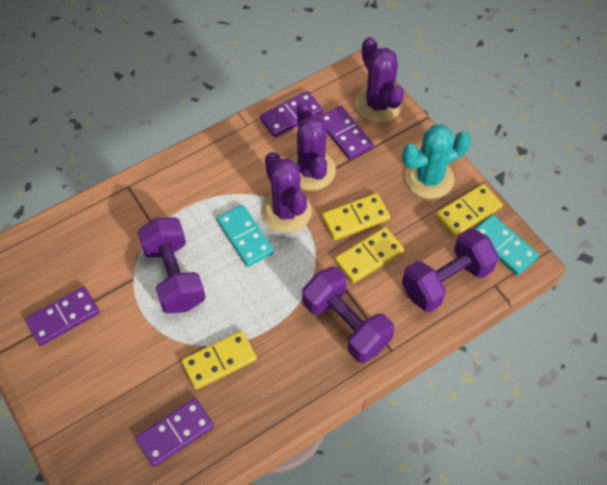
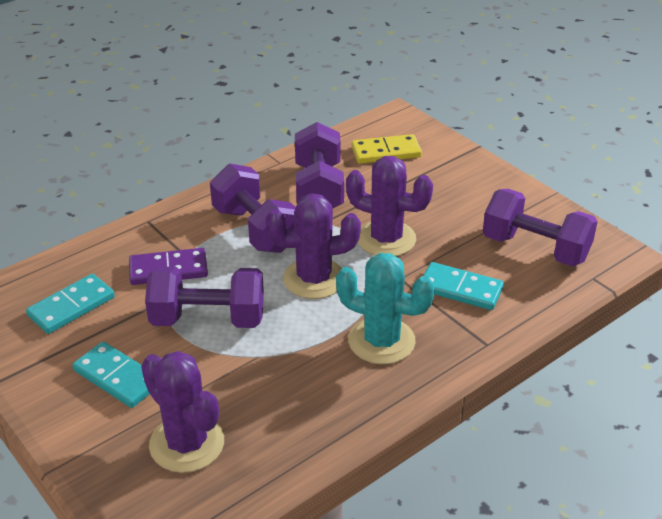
purple domino: 4 -> 1
purple dumbbell: 3 -> 4
turquoise domino: 2 -> 3
yellow domino: 4 -> 1

